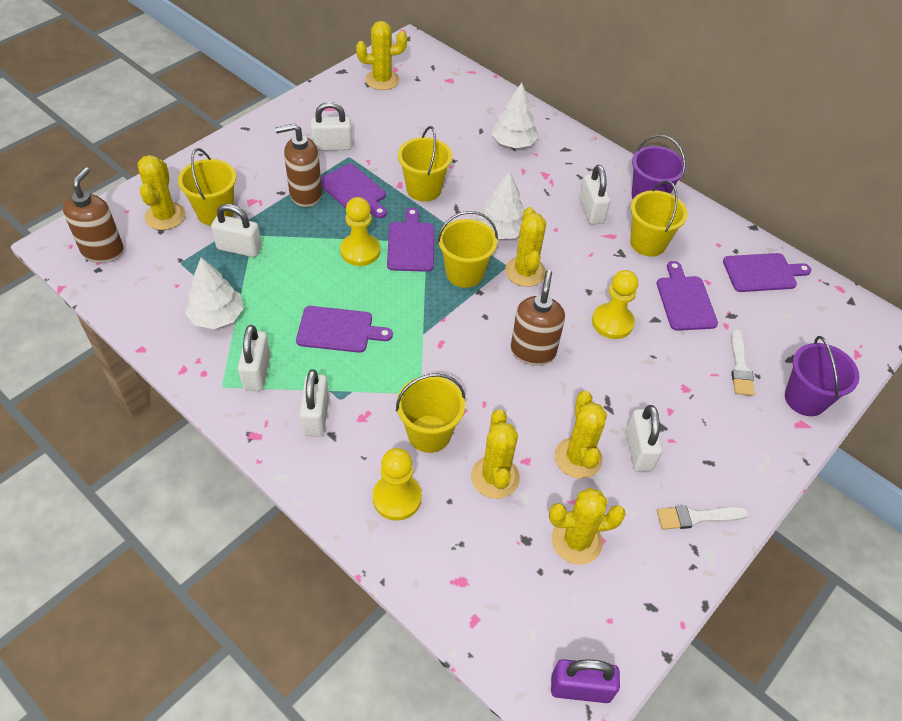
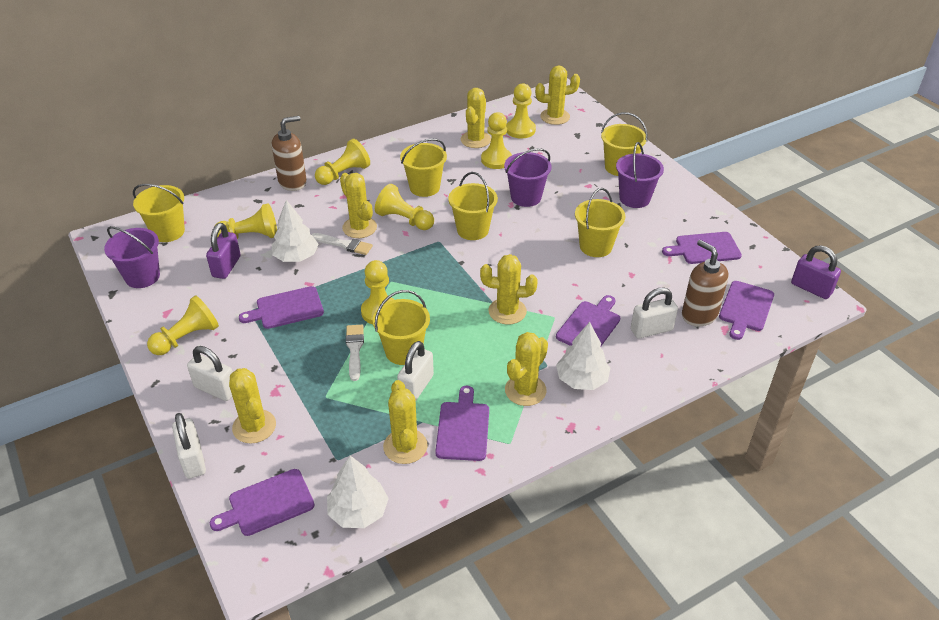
brown soap dispenser: 3 -> 2
purple bucket: 2 -> 3
purple cutting board: 5 -> 6
purple padlock: 1 -> 2
white padlock: 6 -> 4
yellow bucket: 5 -> 6
yellow cactus: 6 -> 7
yellow pawn: 3 -> 7

